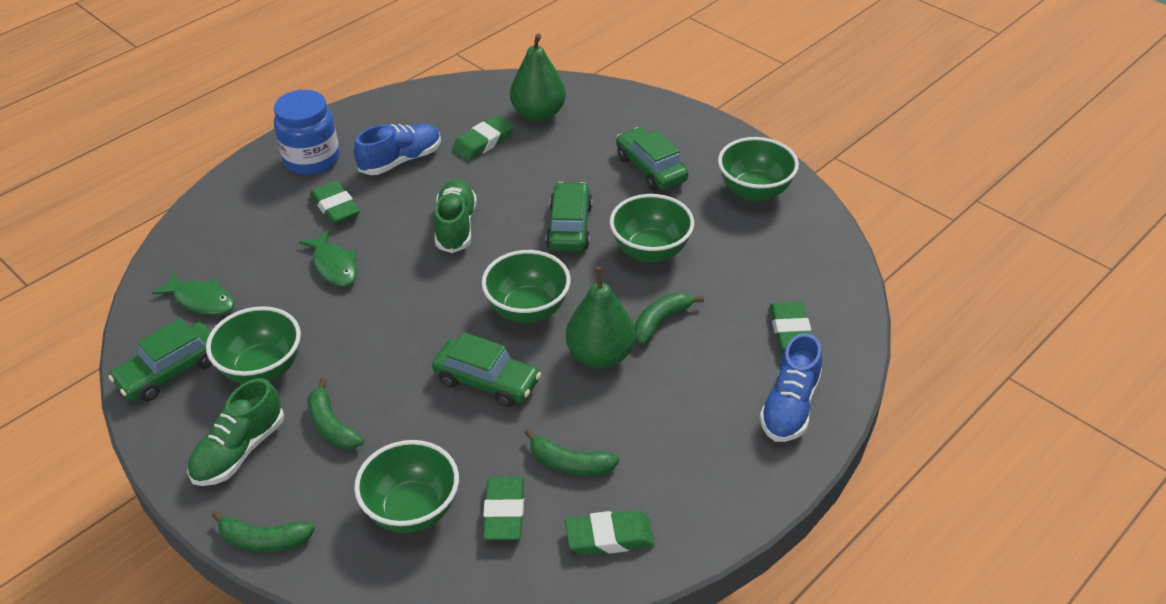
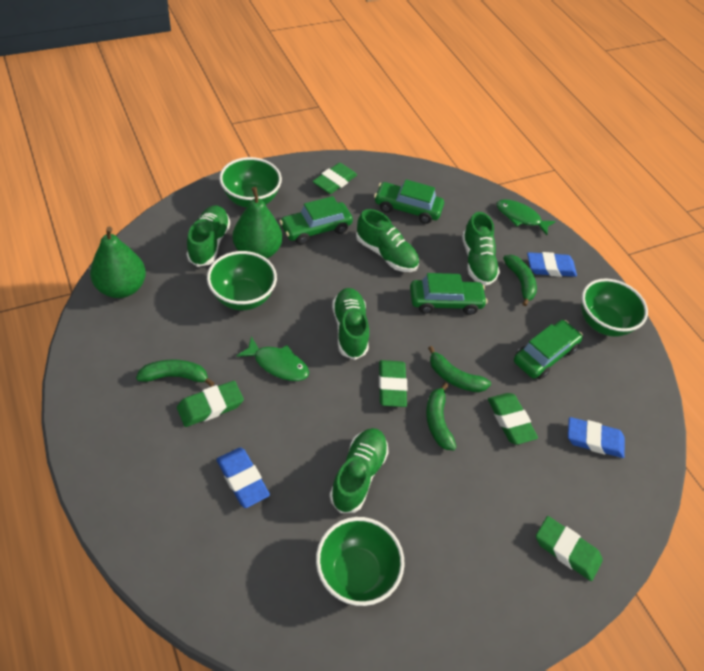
blue eraser: 0 -> 3
blue jar: 1 -> 0
blue shoe: 2 -> 0
green bowl: 5 -> 4
green shoe: 2 -> 5

